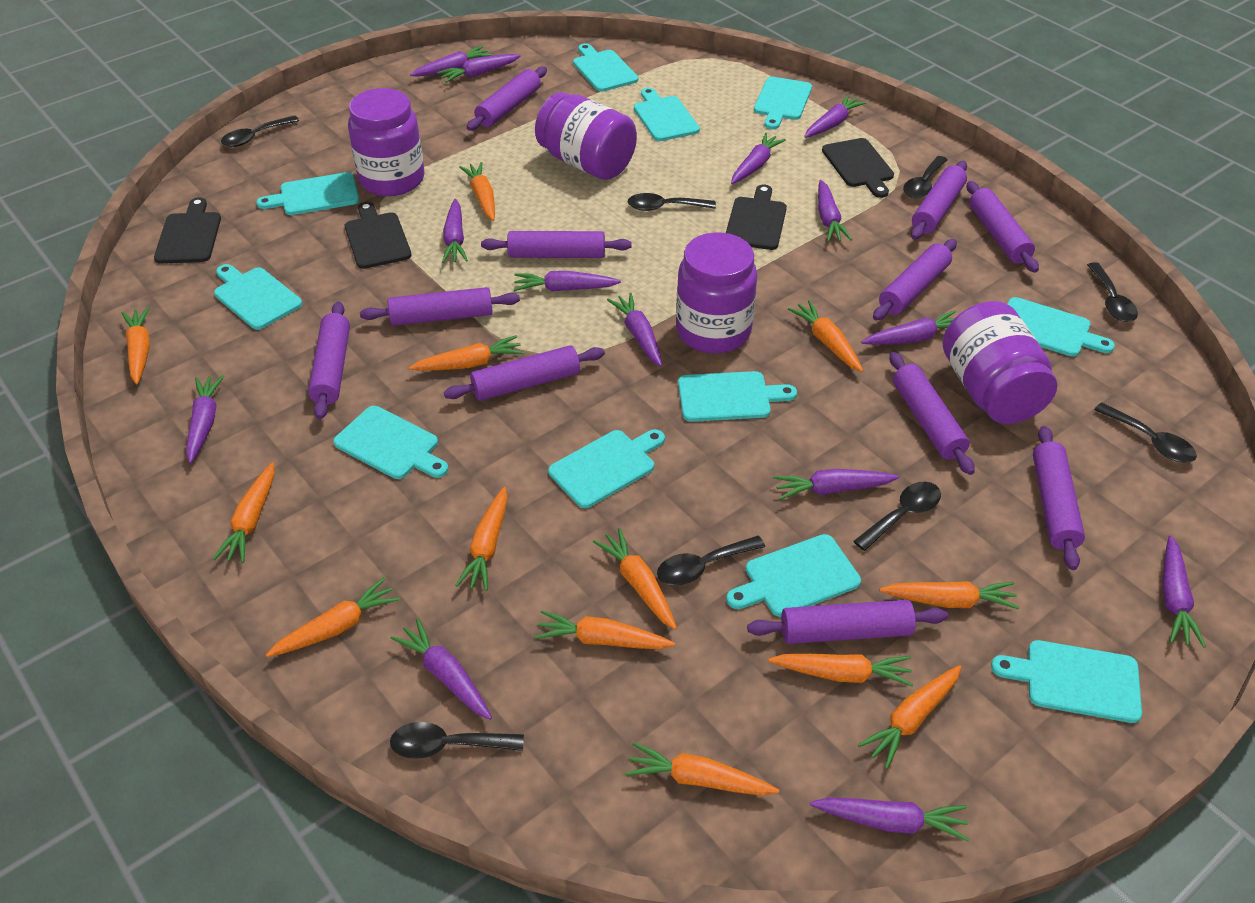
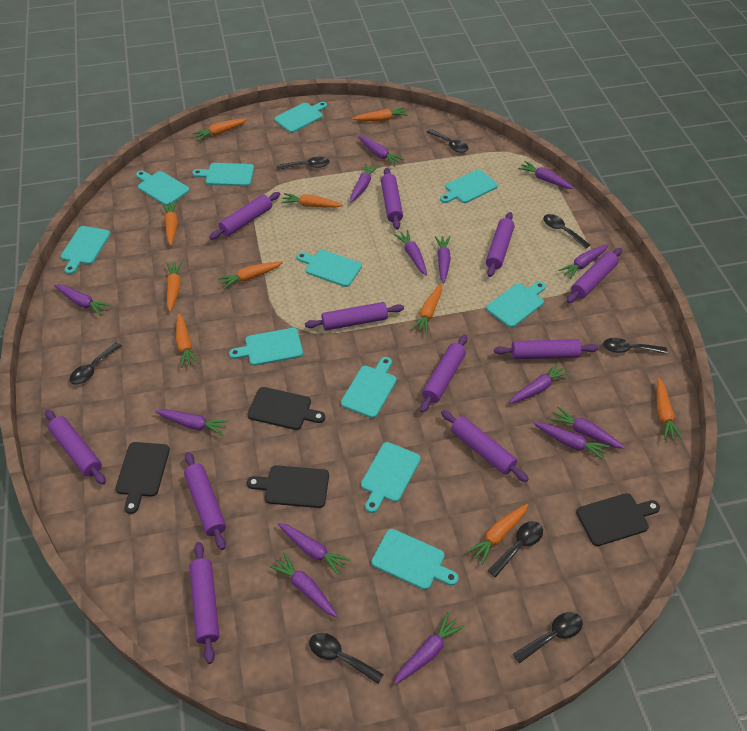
orange carrot: 13 -> 10
purple jar: 4 -> 0

